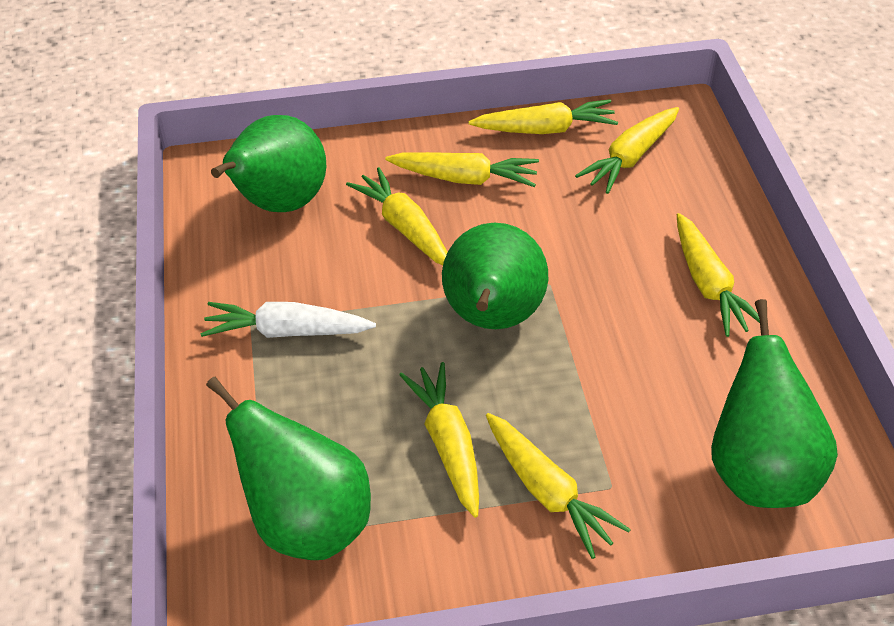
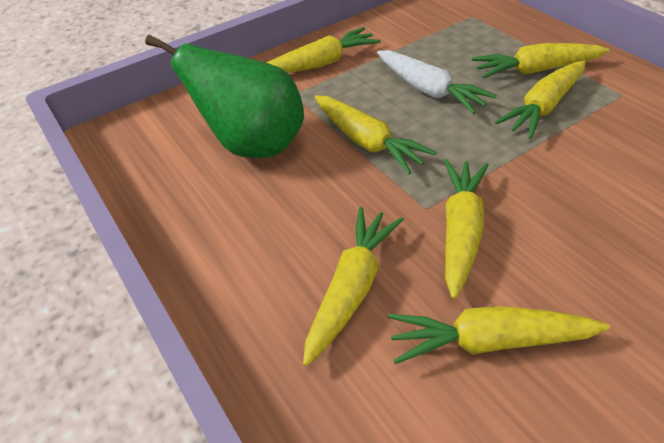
green pear: 4 -> 1

